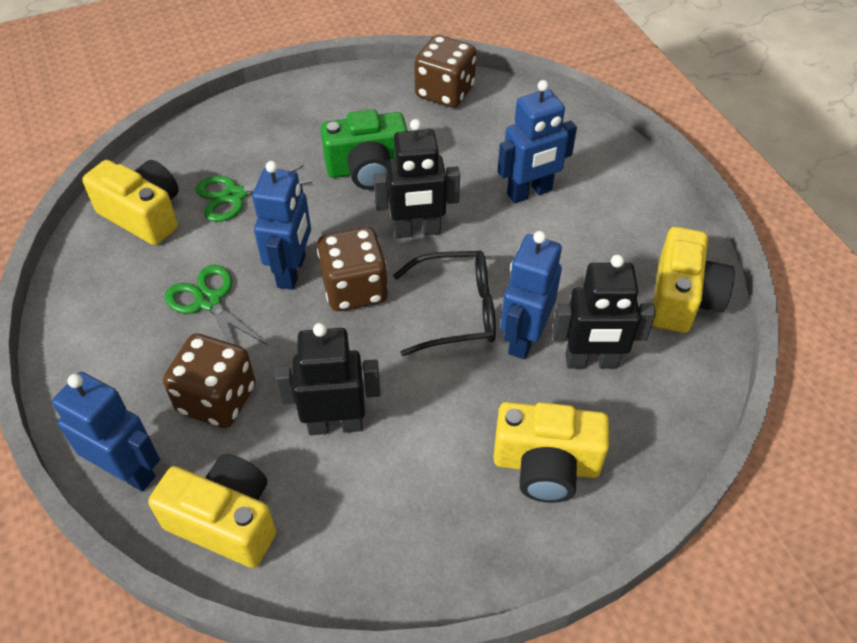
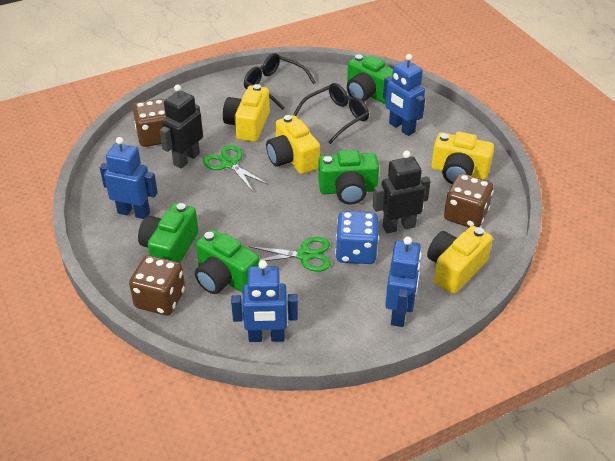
black glasses: 1 -> 2
black robot: 3 -> 2
blue dice: 0 -> 1
green camera: 1 -> 4

